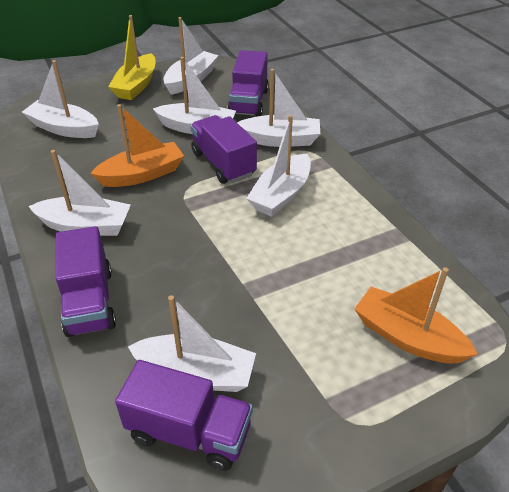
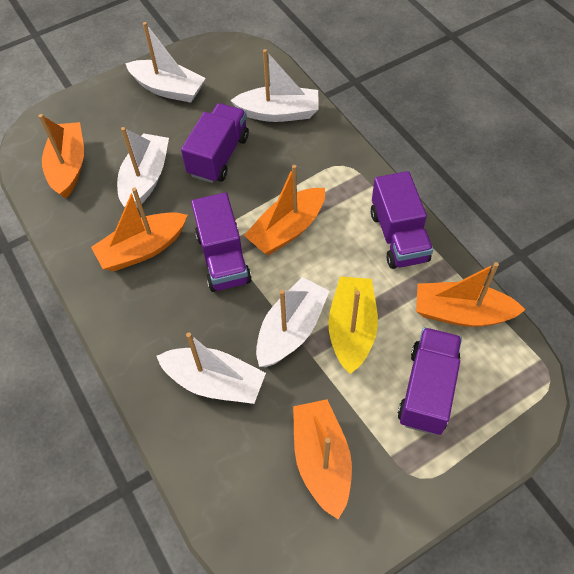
orange boat: 2 -> 5
white boat: 7 -> 5

